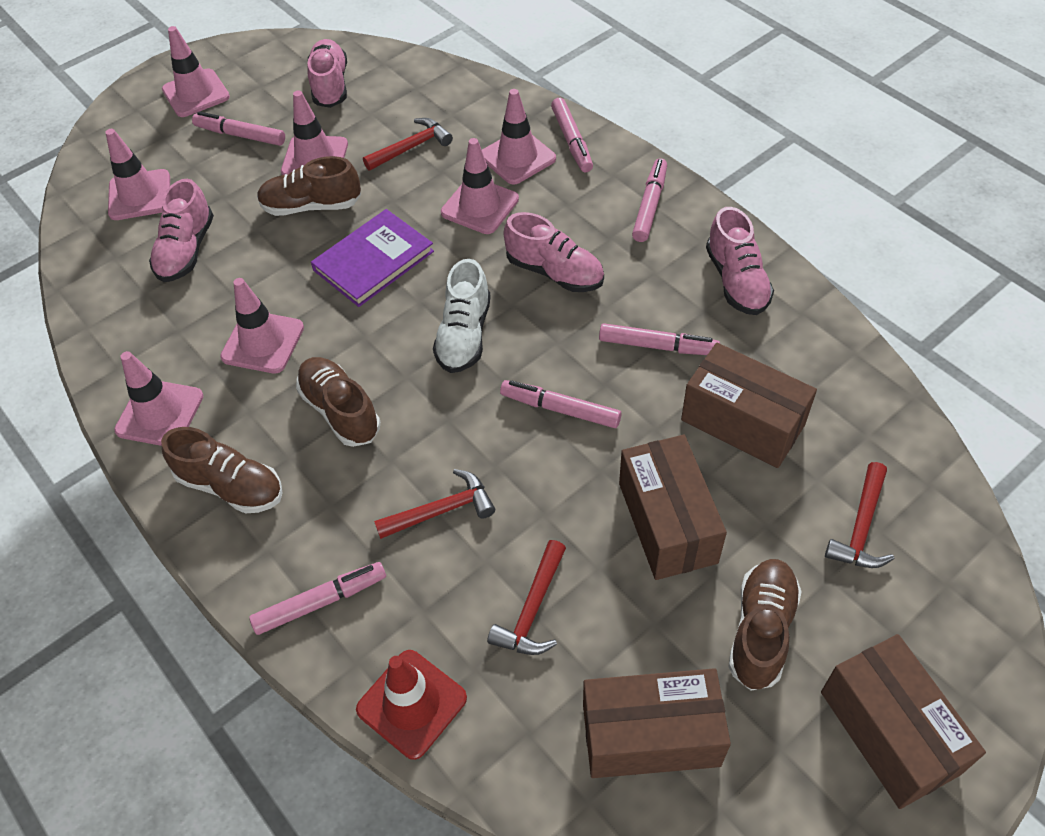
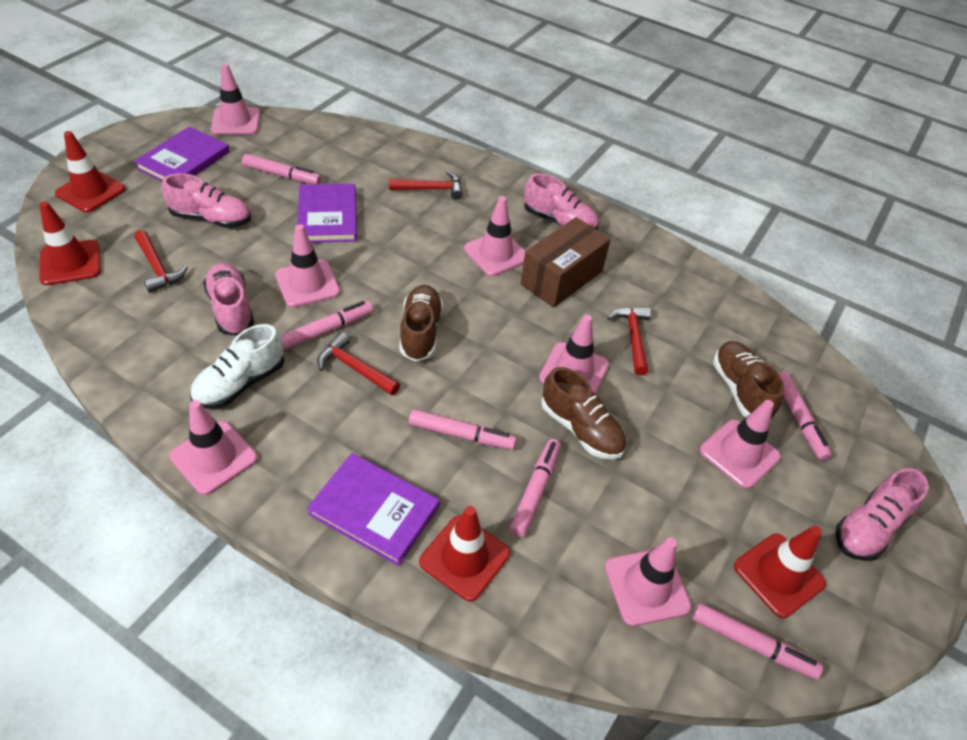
brown box: 4 -> 1
brown shoe: 4 -> 3
purple book: 1 -> 3
red traffic cone: 1 -> 4

